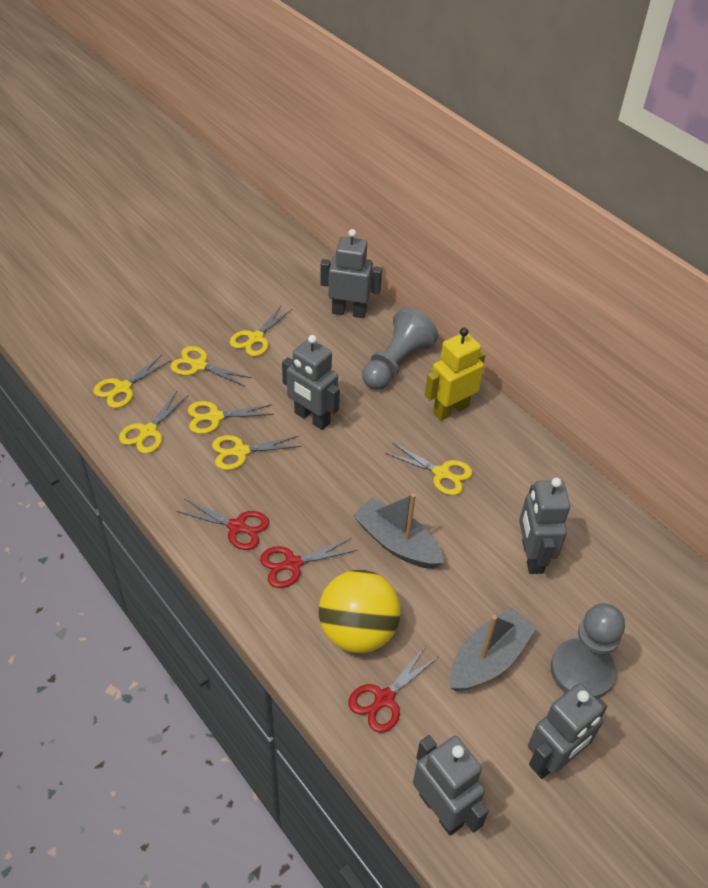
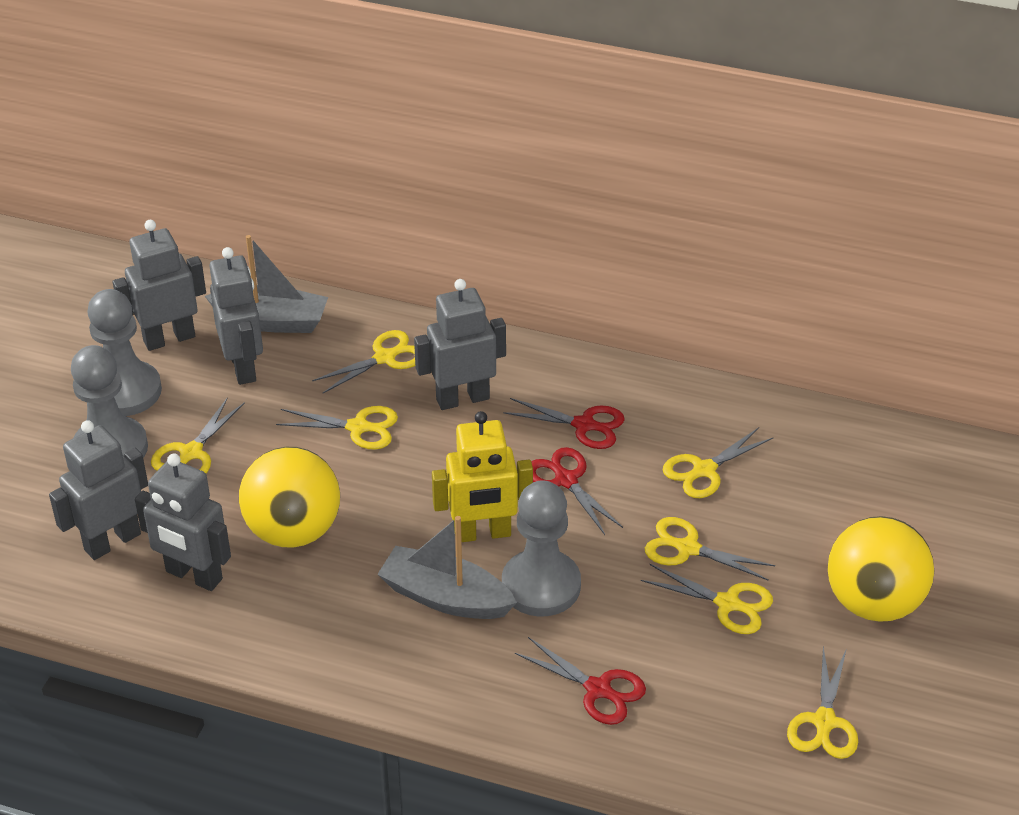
grey pawn: 2 -> 3
yellow ball: 1 -> 2

